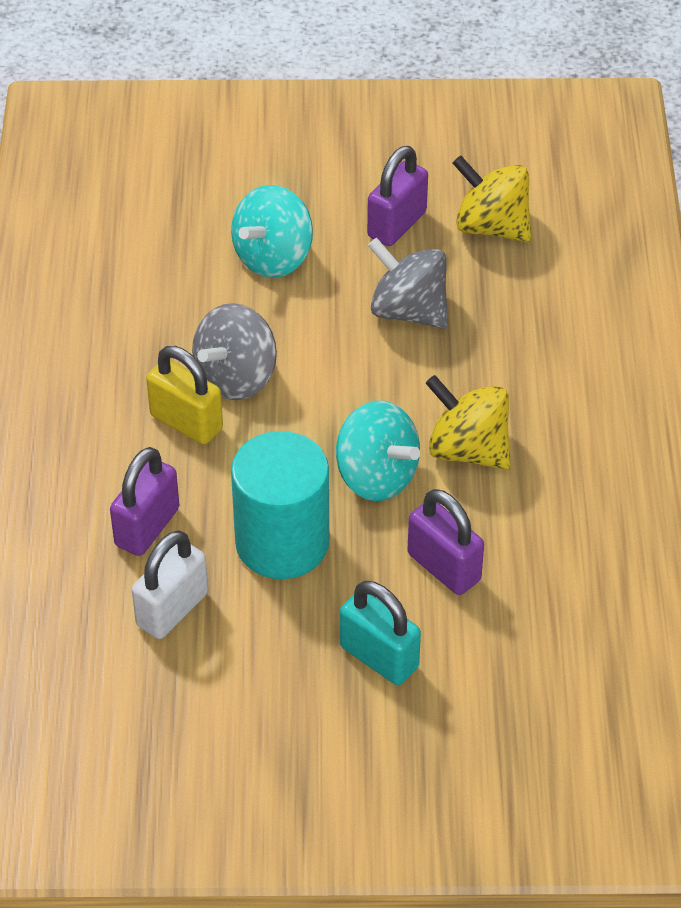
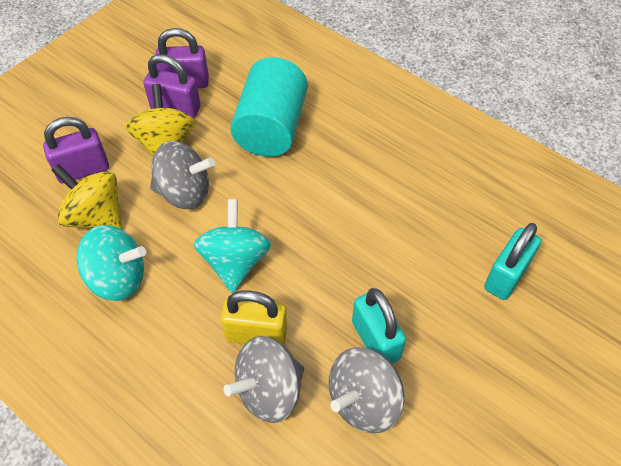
grey spinning top: 2 -> 3
turquoise padlock: 1 -> 2
white padlock: 1 -> 0

